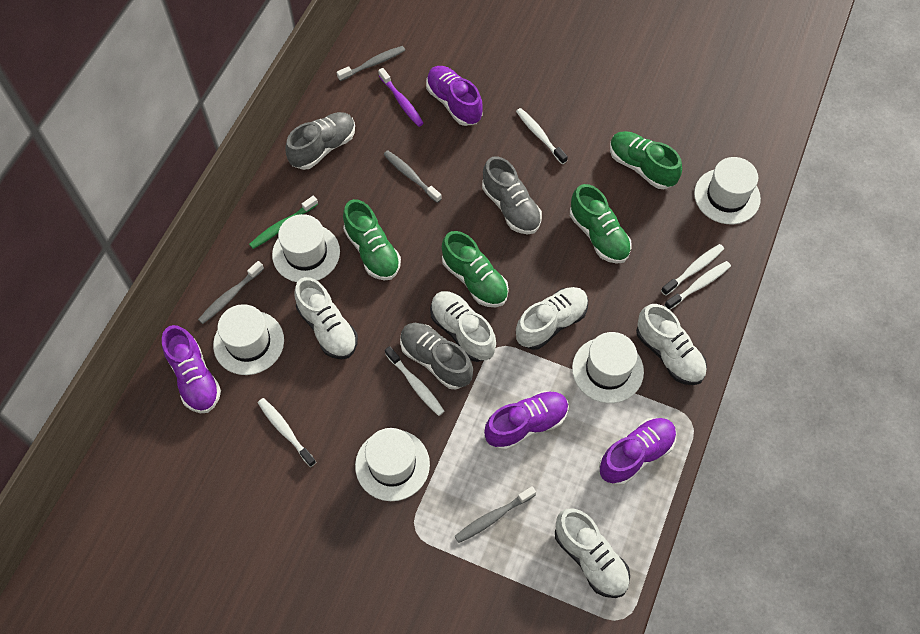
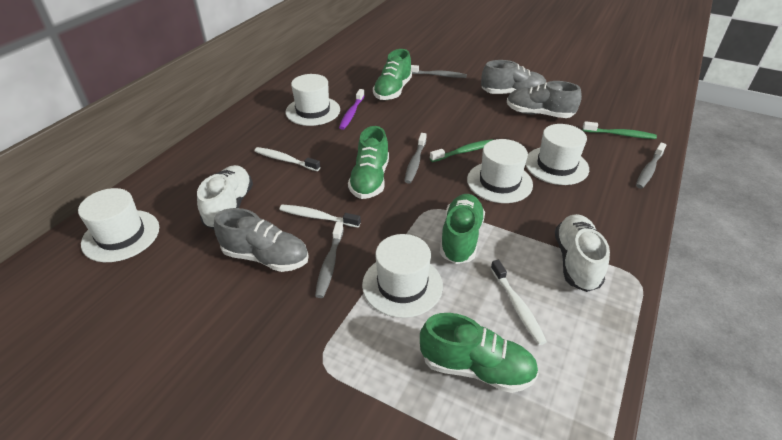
green toothbrush: 1 -> 2
purple shoe: 4 -> 0
white shoe: 5 -> 2
white toothbrush: 5 -> 3

